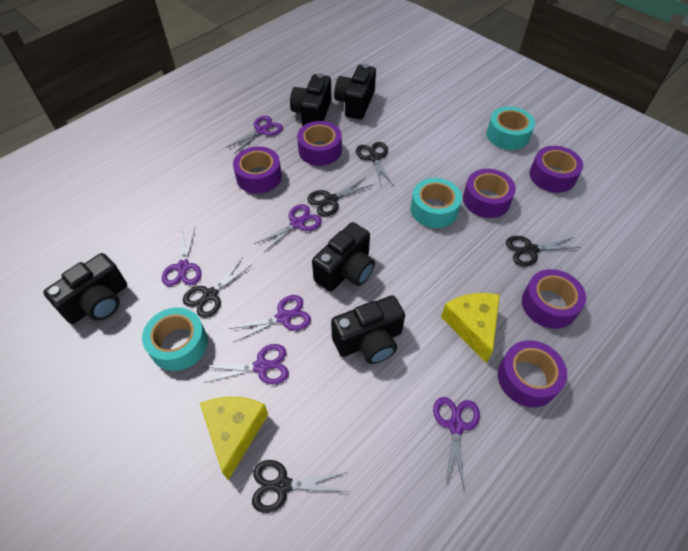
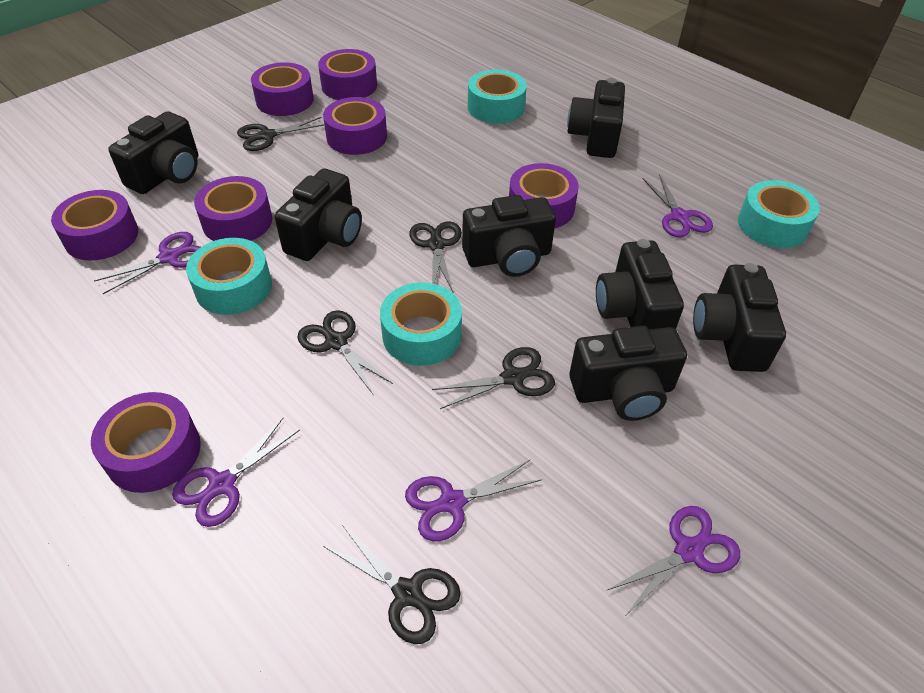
black camera: 5 -> 7
purple scissors: 6 -> 5
purple tape: 6 -> 7
turquoise tape: 3 -> 4
yellow cheese: 2 -> 0

